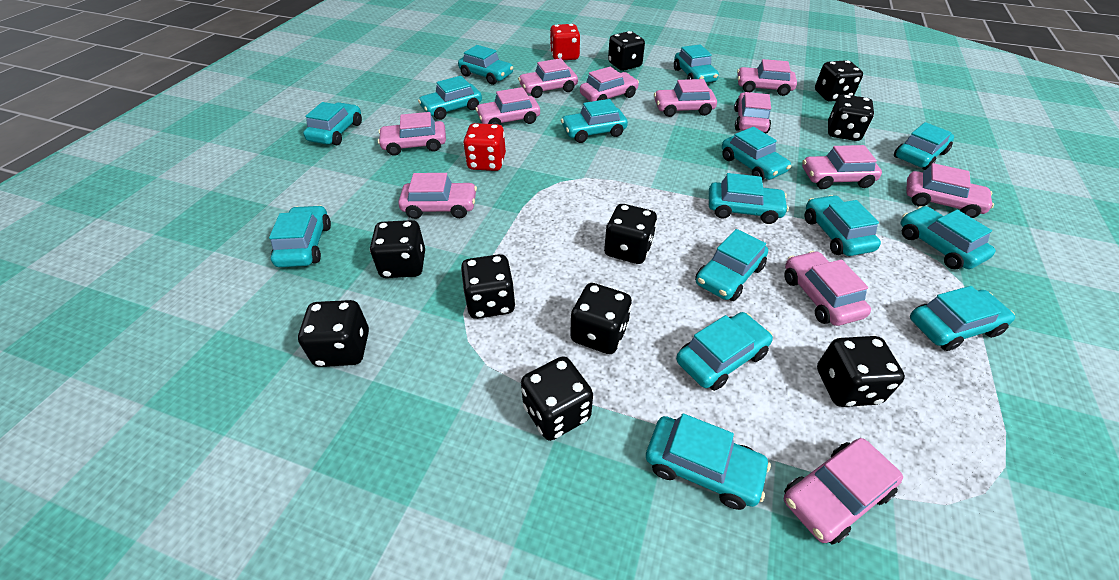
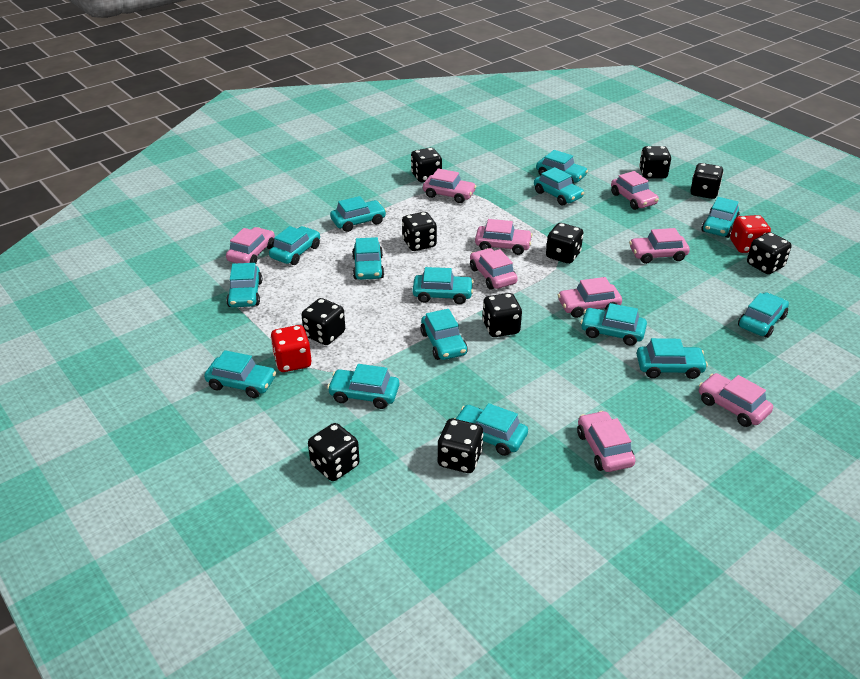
pink car: 12 -> 9

